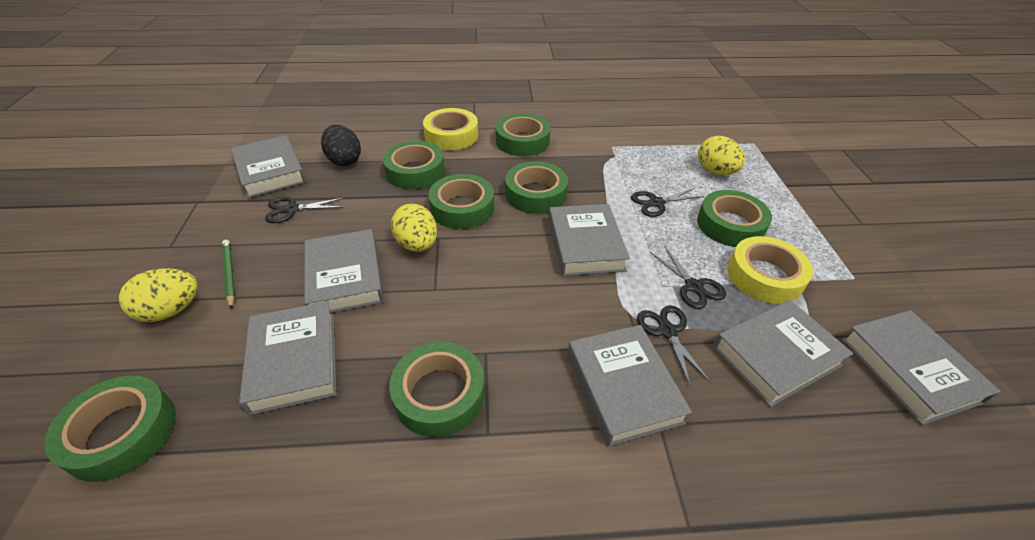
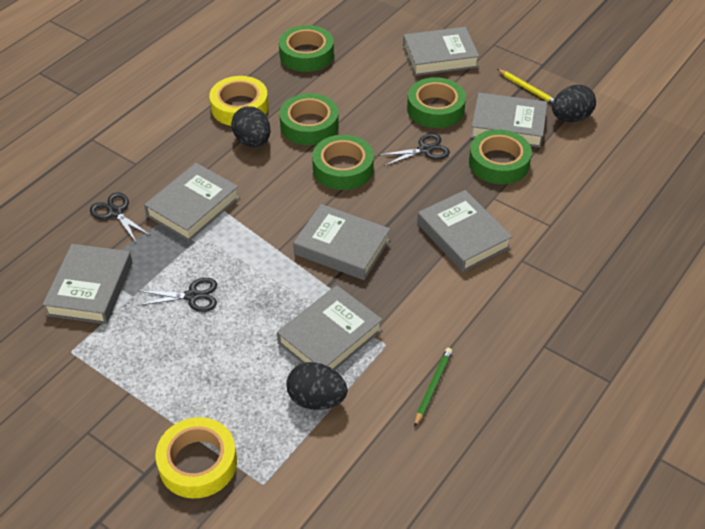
black egg: 1 -> 3
black scissors: 4 -> 3
green tape: 7 -> 5
yellow egg: 3 -> 0
yellow pencil: 0 -> 1

